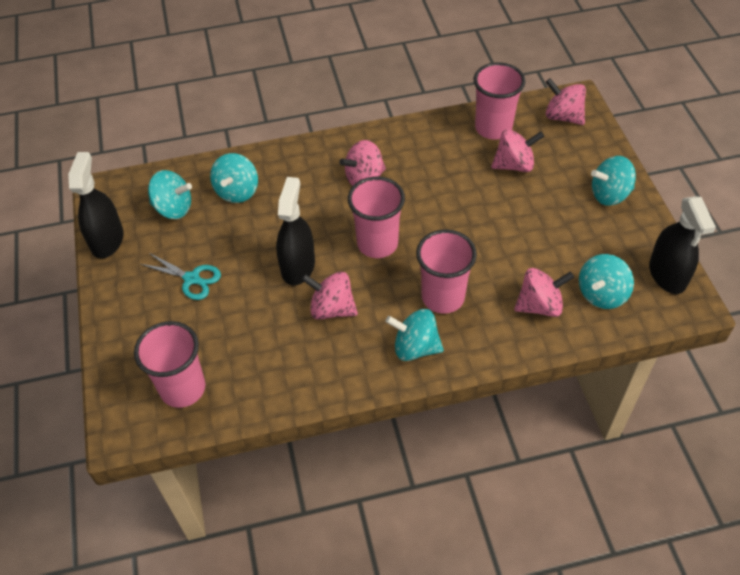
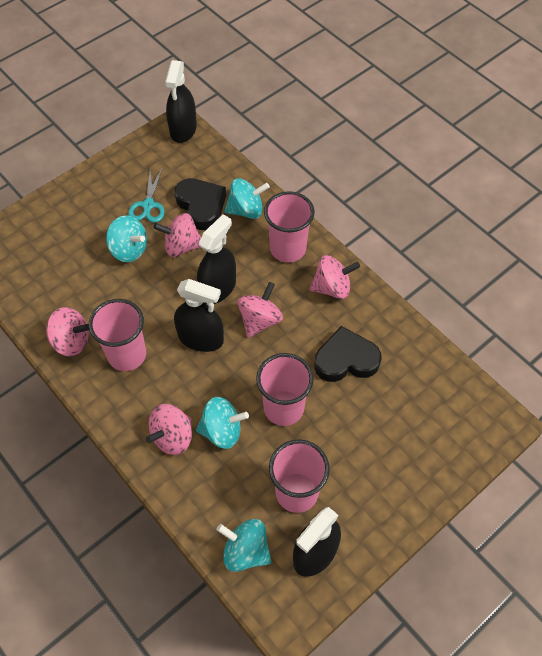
black heart: 0 -> 2
black spray bottle: 3 -> 4
turquoise spinning top: 5 -> 4

